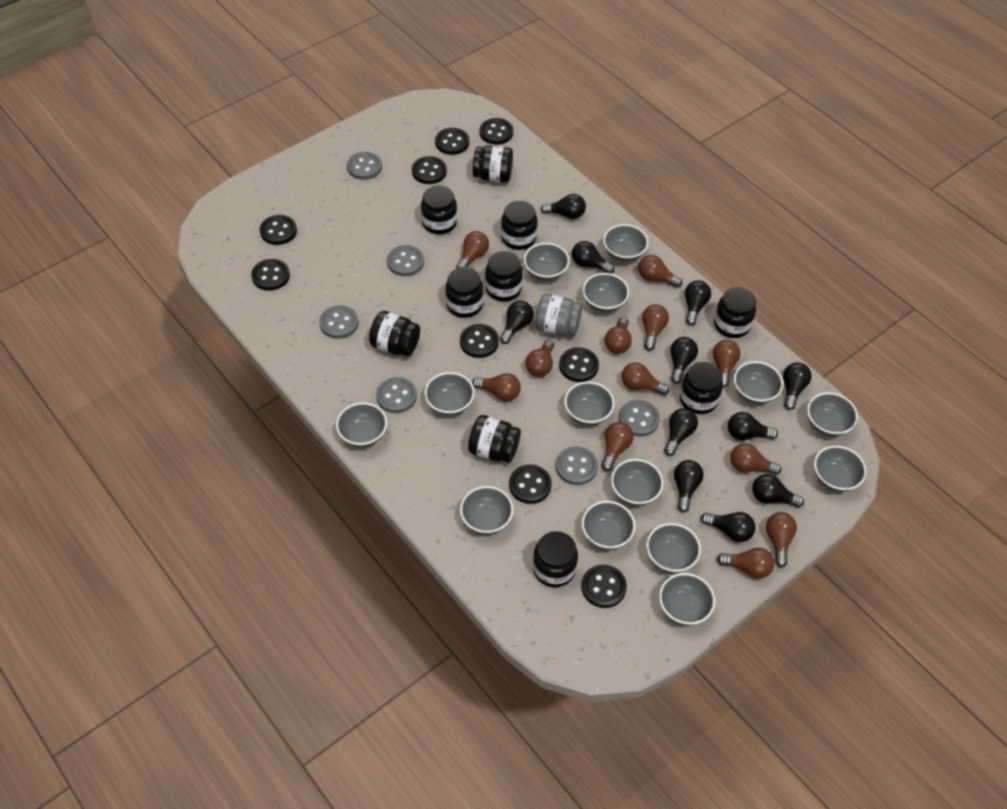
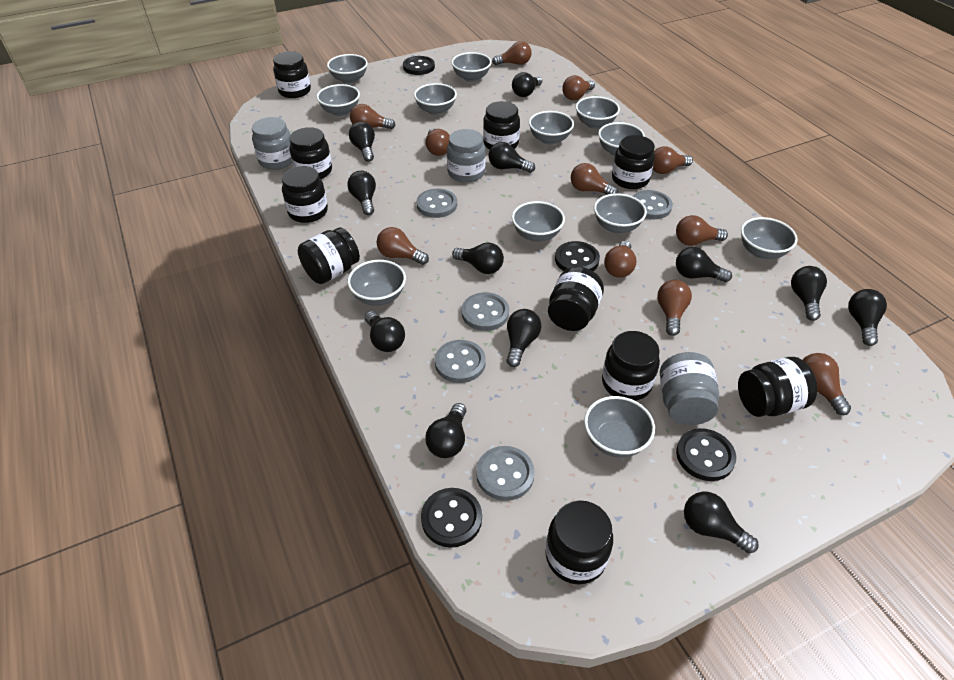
black button: 9 -> 4
black light bulb: 11 -> 12
brown light bulb: 12 -> 11
grey bowl: 14 -> 12
grey button: 6 -> 5
grey jar: 1 -> 3

